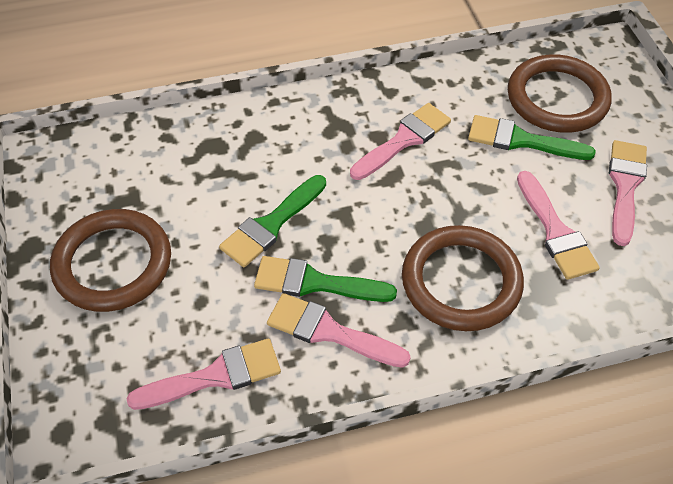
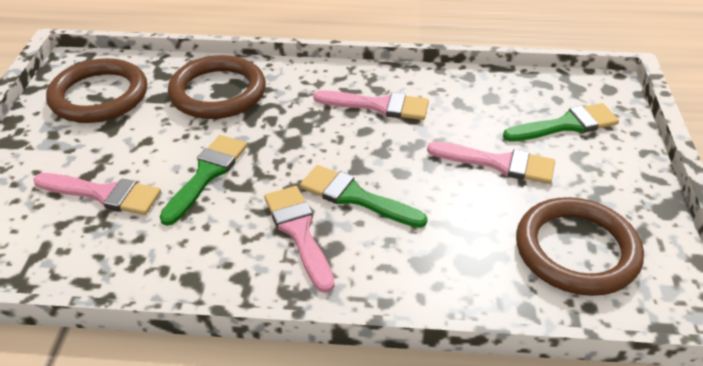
pink brush: 5 -> 4

